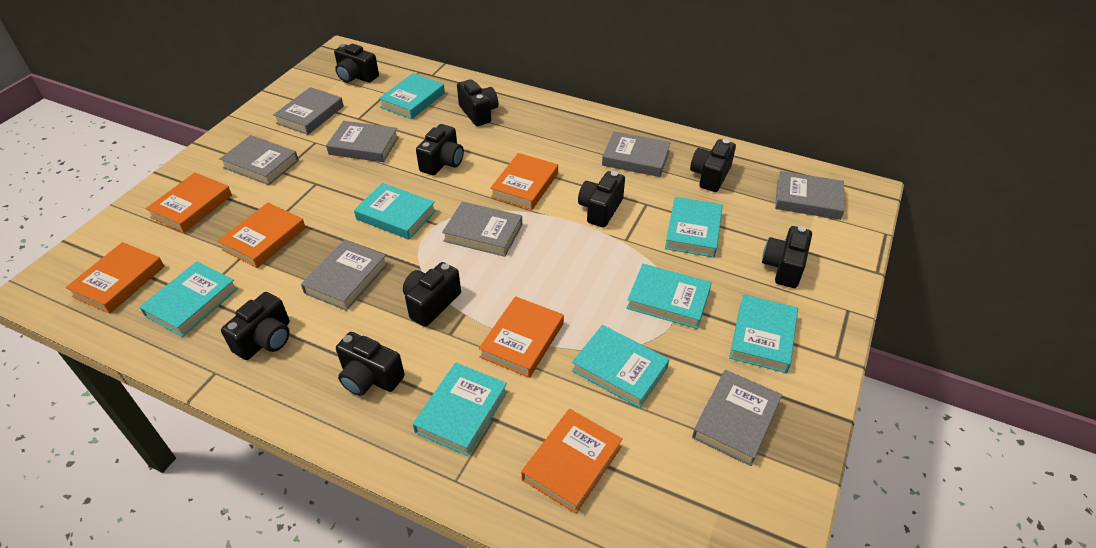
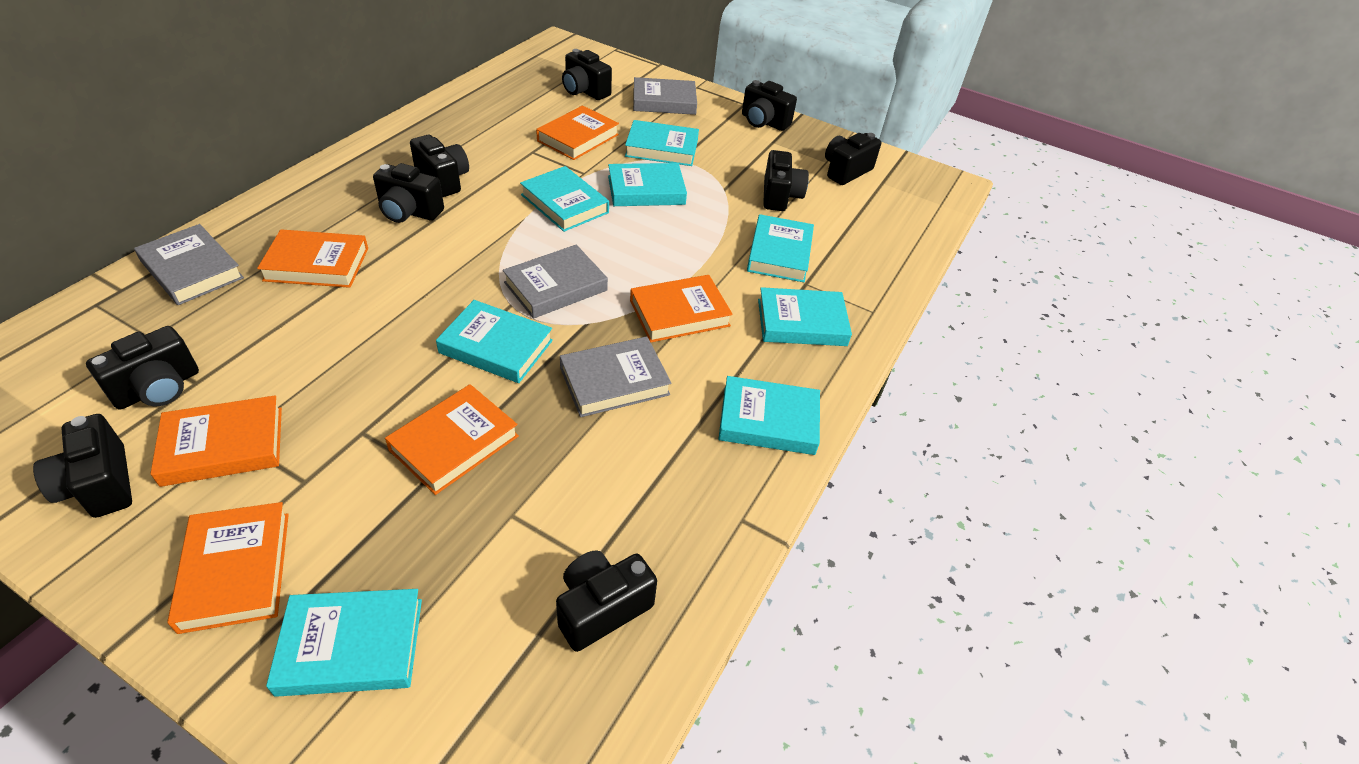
grey book: 8 -> 4

